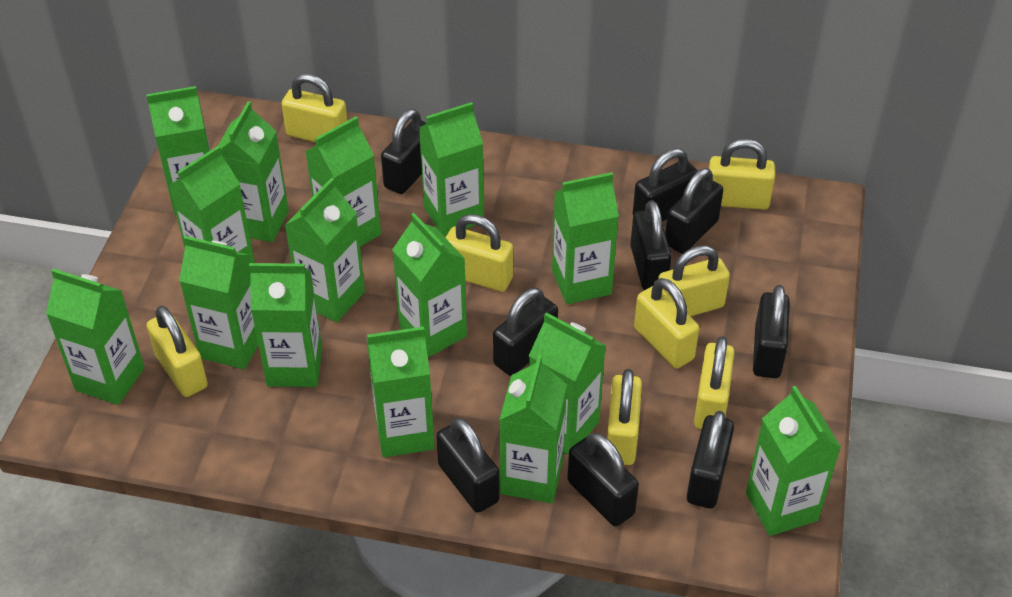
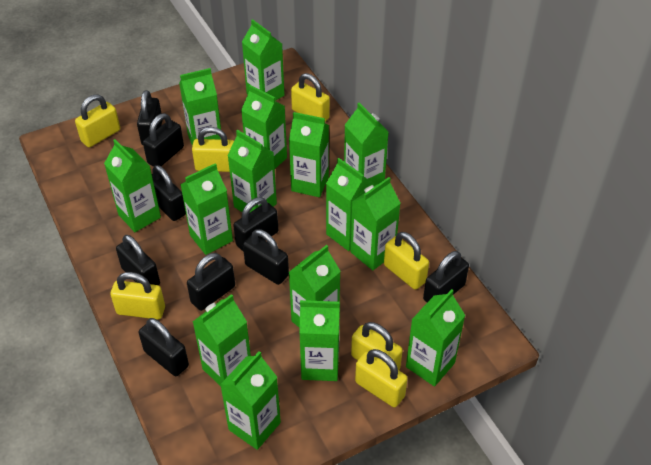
yellow padlock: 8 -> 7

